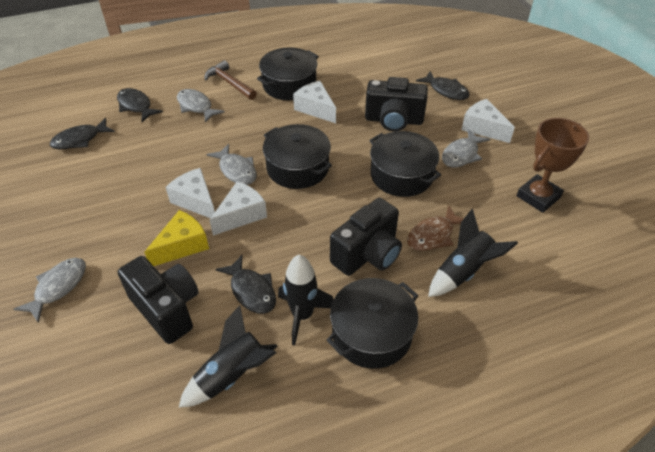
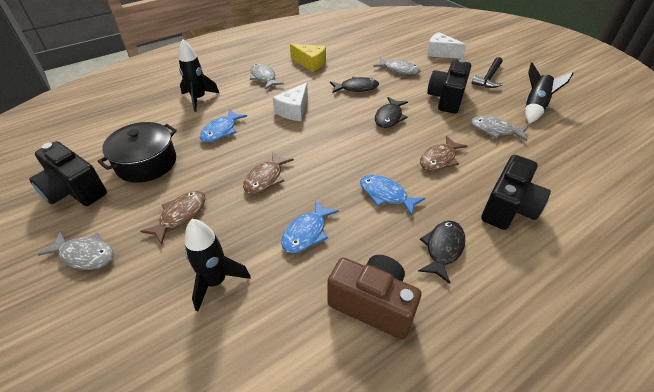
black fish: 4 -> 3
black hammer: 0 -> 1
black pot: 4 -> 1
blue fish: 0 -> 3
brown camera: 0 -> 1
brown fish: 1 -> 3
brown hammer: 1 -> 0
brown trophy: 1 -> 0
white cheese: 4 -> 2

